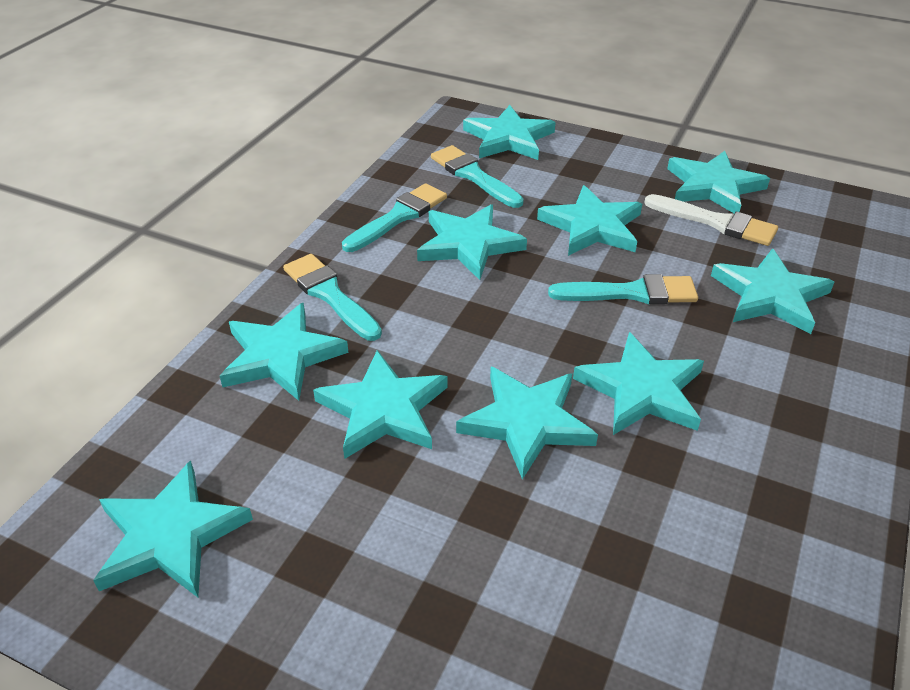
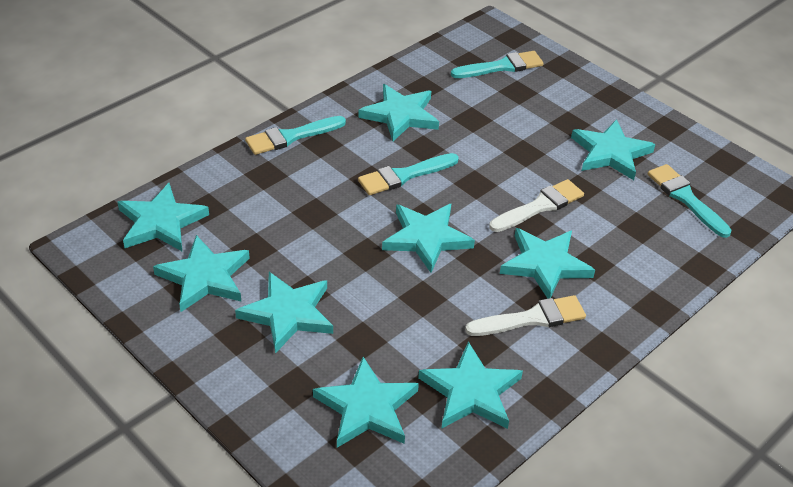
turquoise star: 10 -> 9
white brush: 1 -> 2

